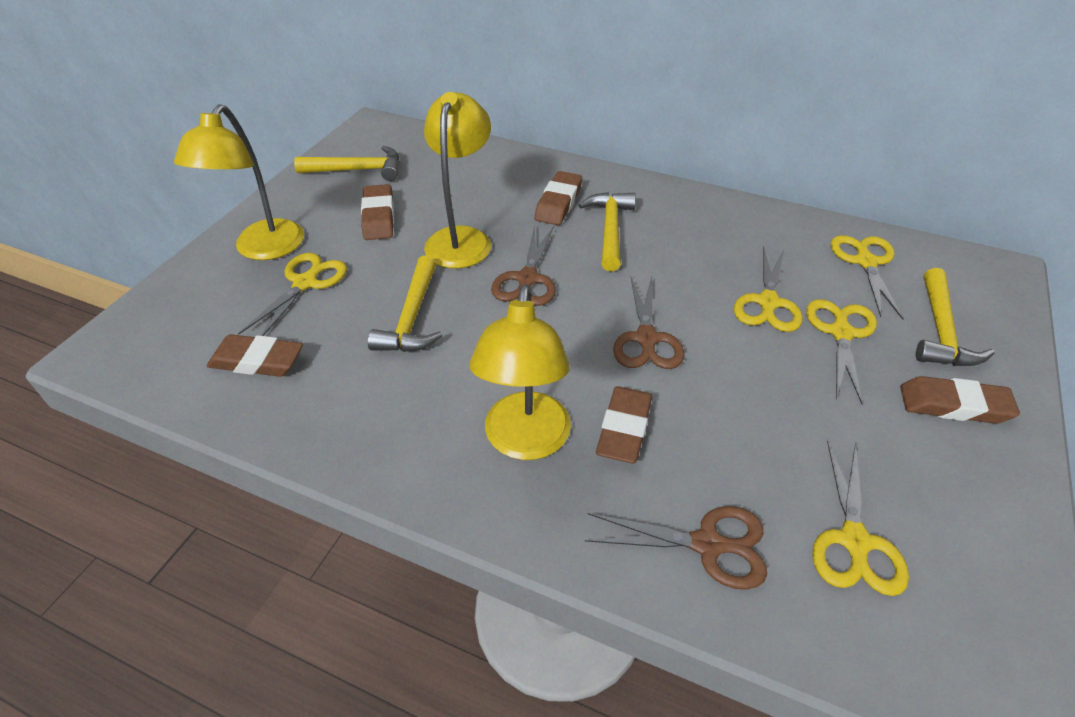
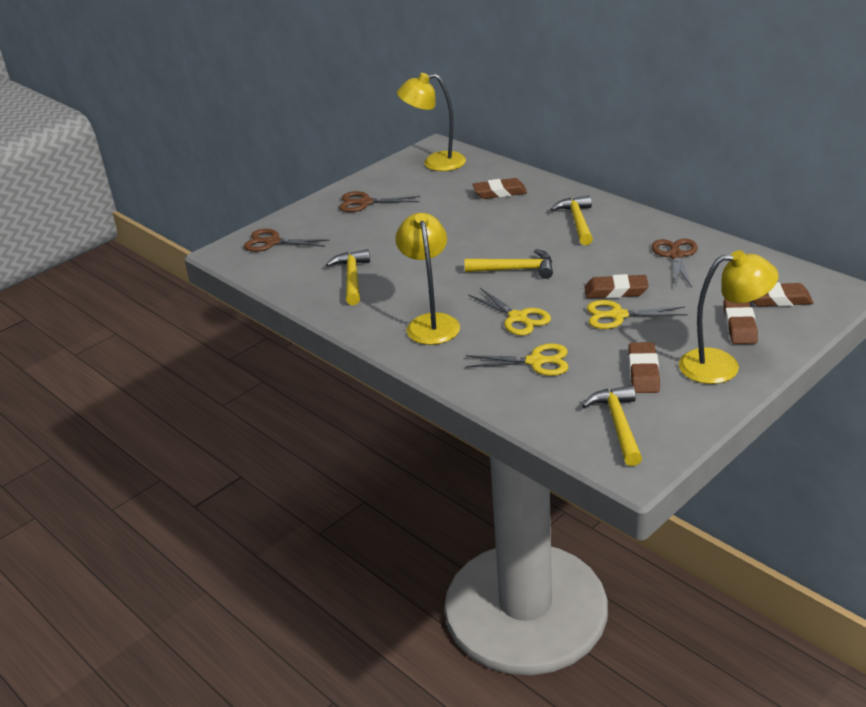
yellow scissors: 5 -> 3

